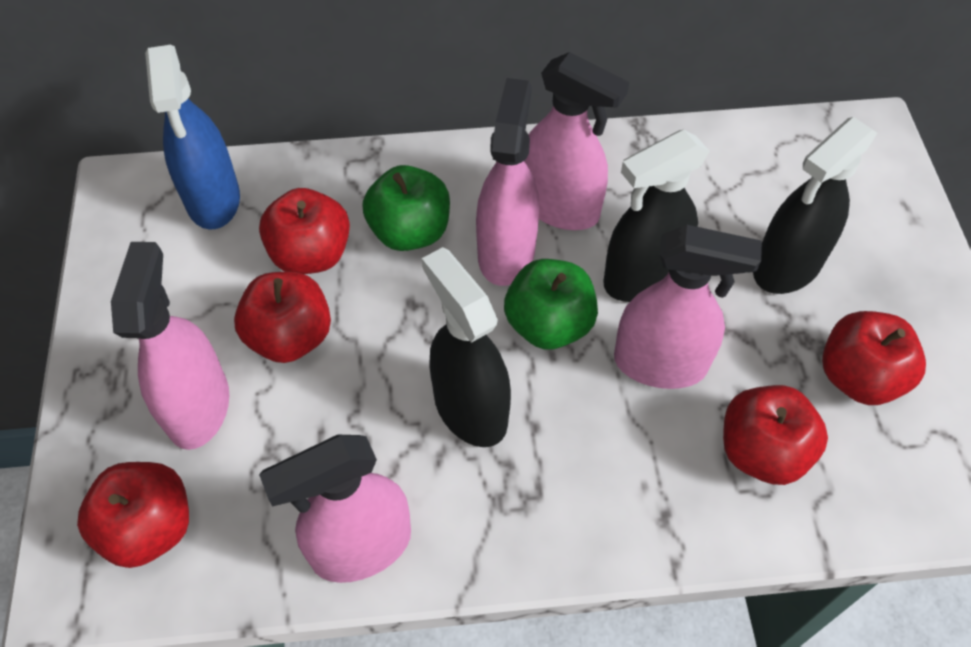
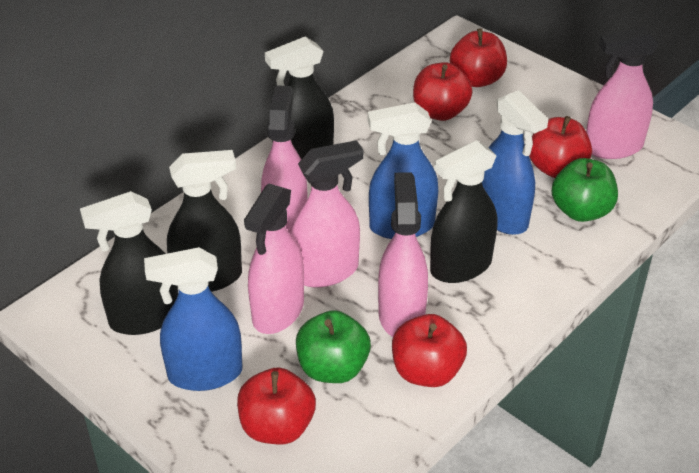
black spray bottle: 3 -> 4
blue spray bottle: 1 -> 3

